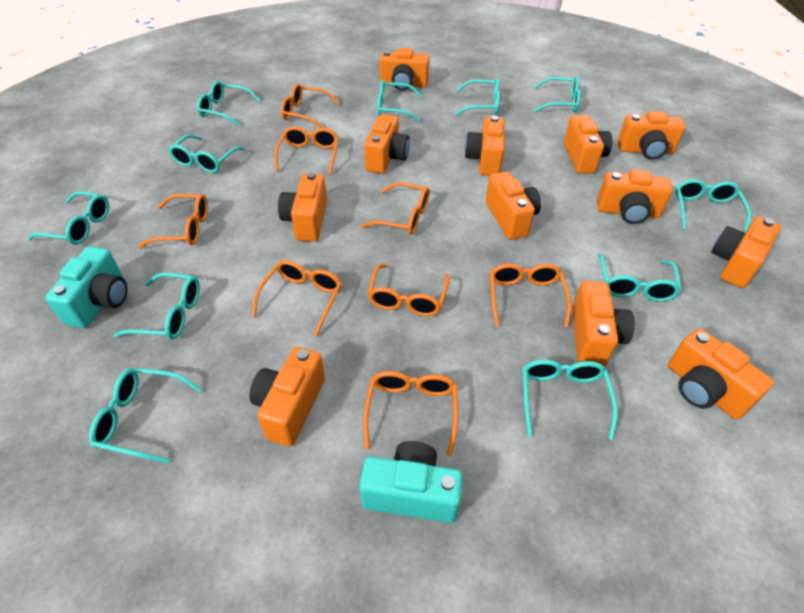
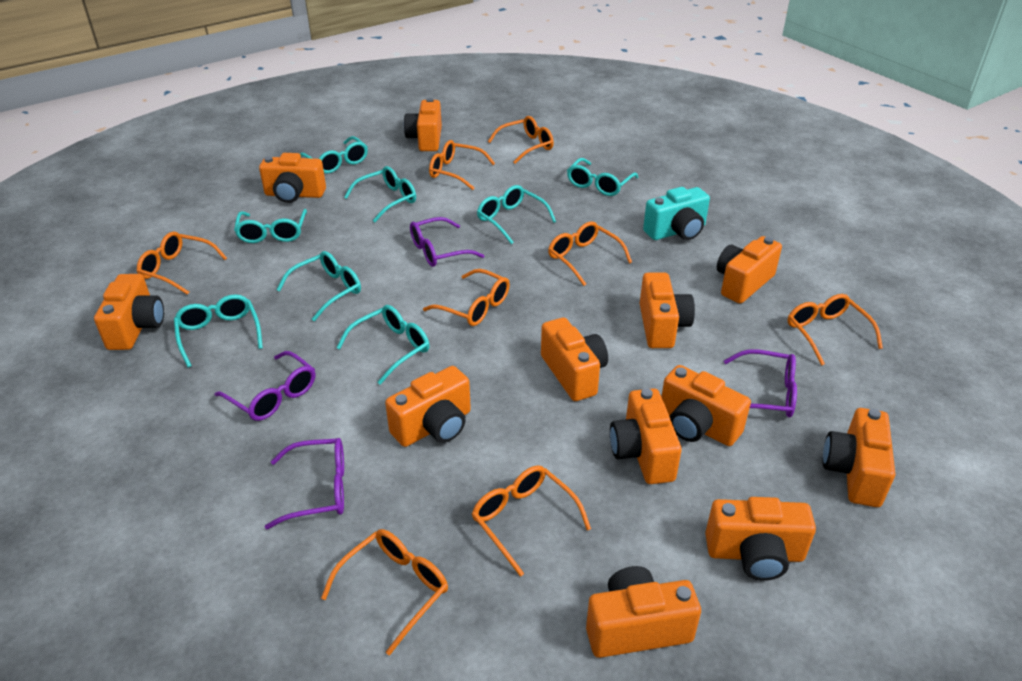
purple glasses: 0 -> 4
turquoise camera: 2 -> 1
turquoise glasses: 11 -> 8

